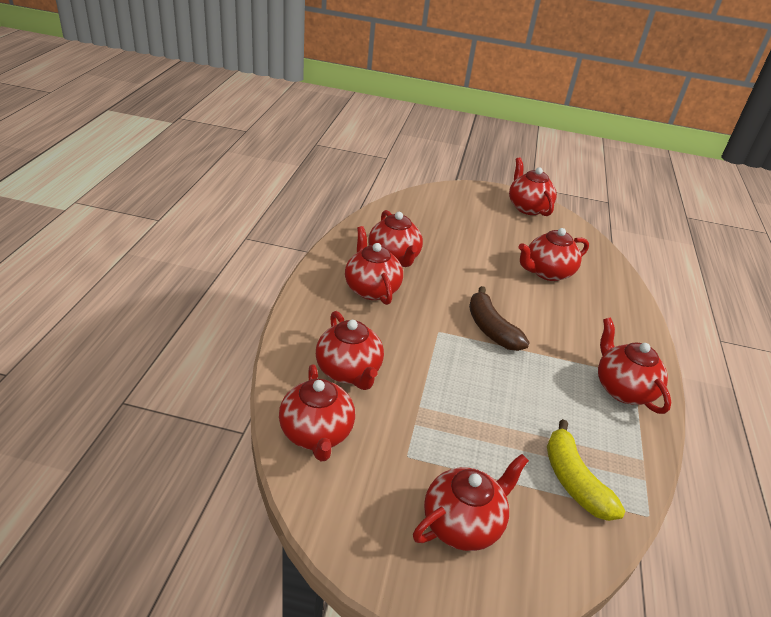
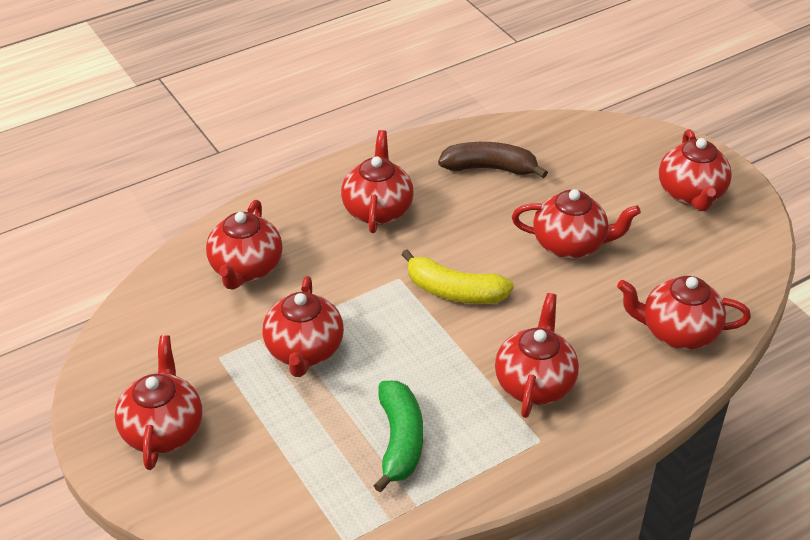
green banana: 0 -> 1

